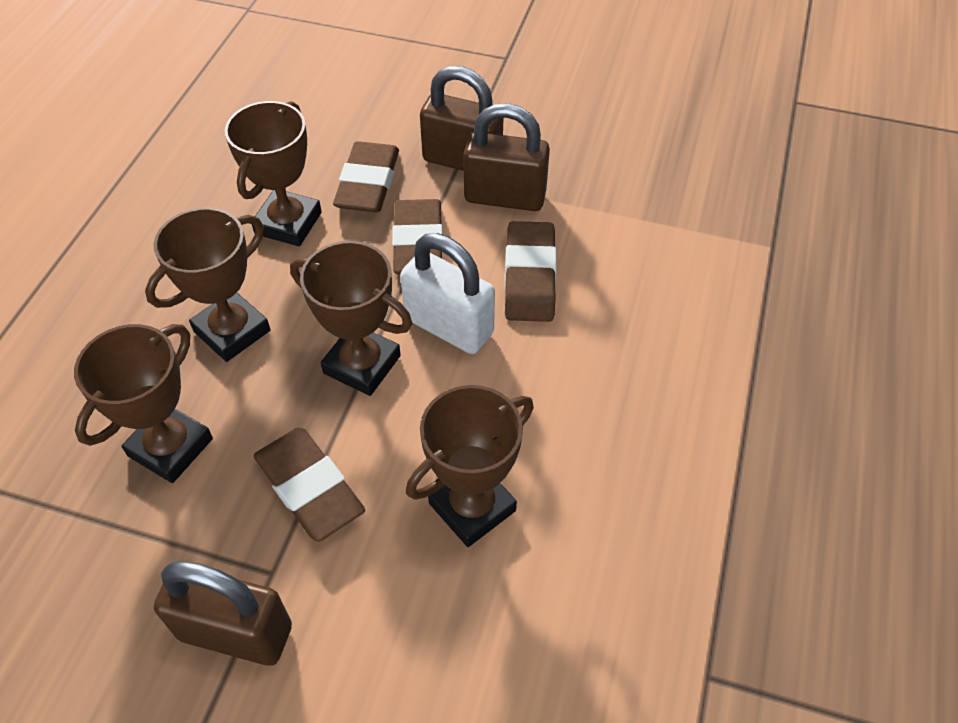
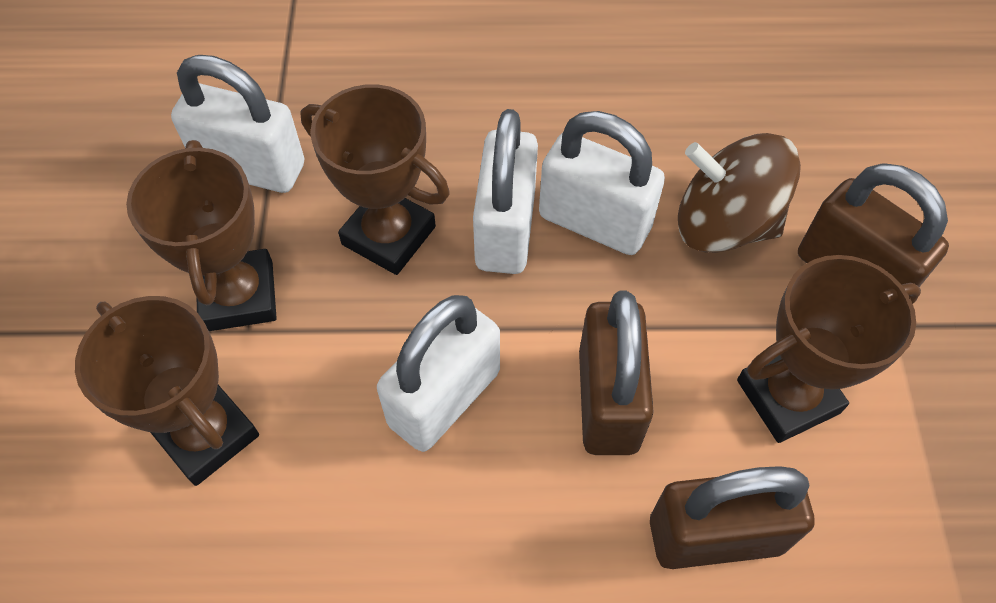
brown eraser: 4 -> 0
brown spinning top: 0 -> 1
brown trophy: 5 -> 4
white padlock: 1 -> 4

